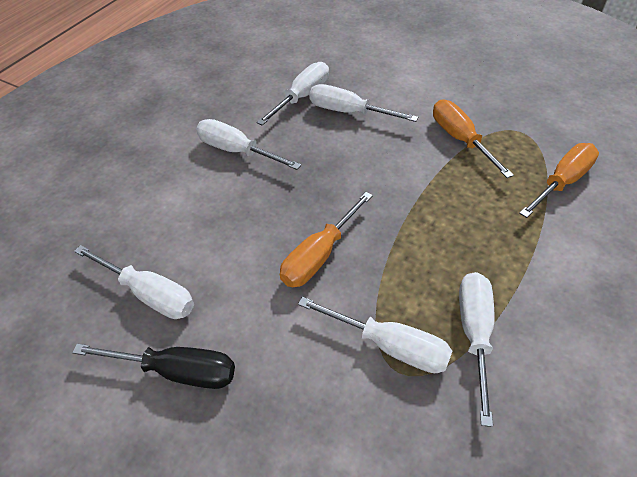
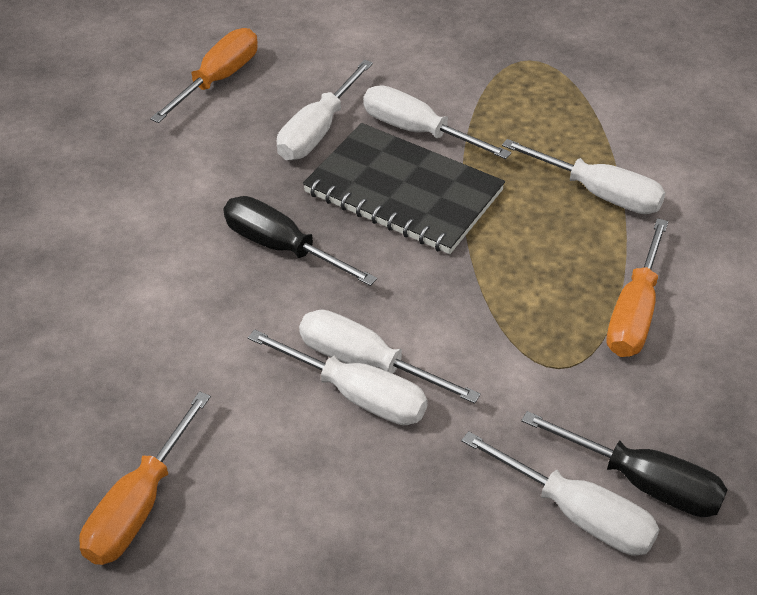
black notebook: 0 -> 1
black screwdriver: 1 -> 2

